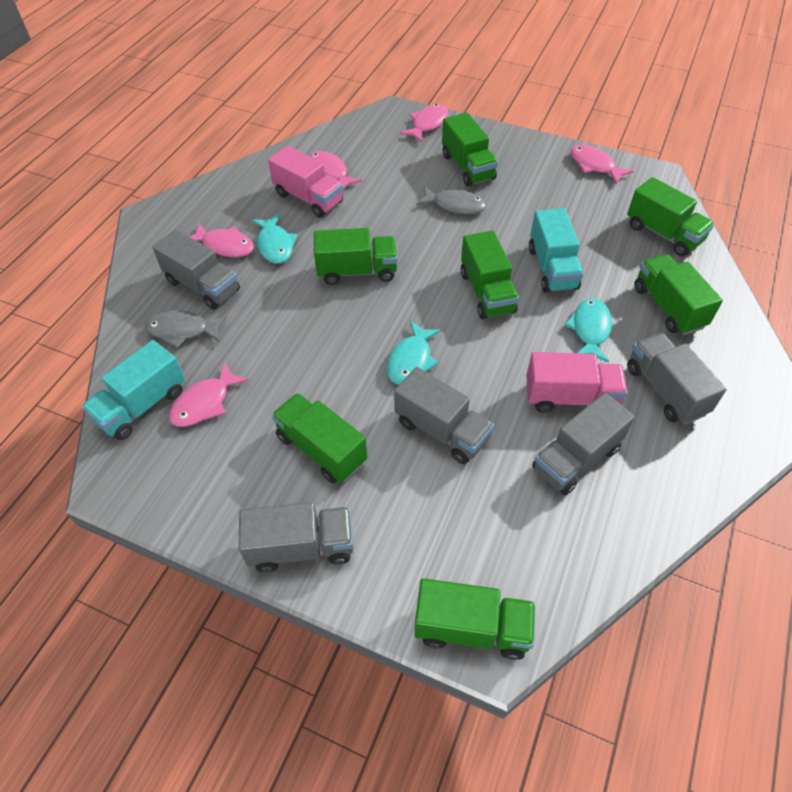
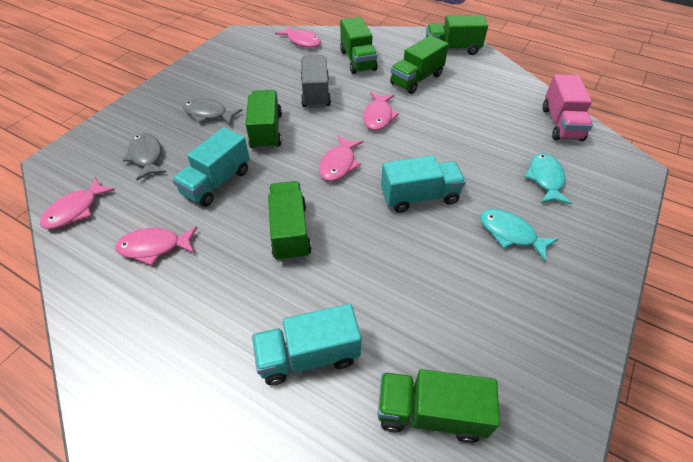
green truck: 7 -> 6
grey truck: 5 -> 1
pink truck: 2 -> 1
turquoise fish: 3 -> 2
turquoise truck: 2 -> 3

